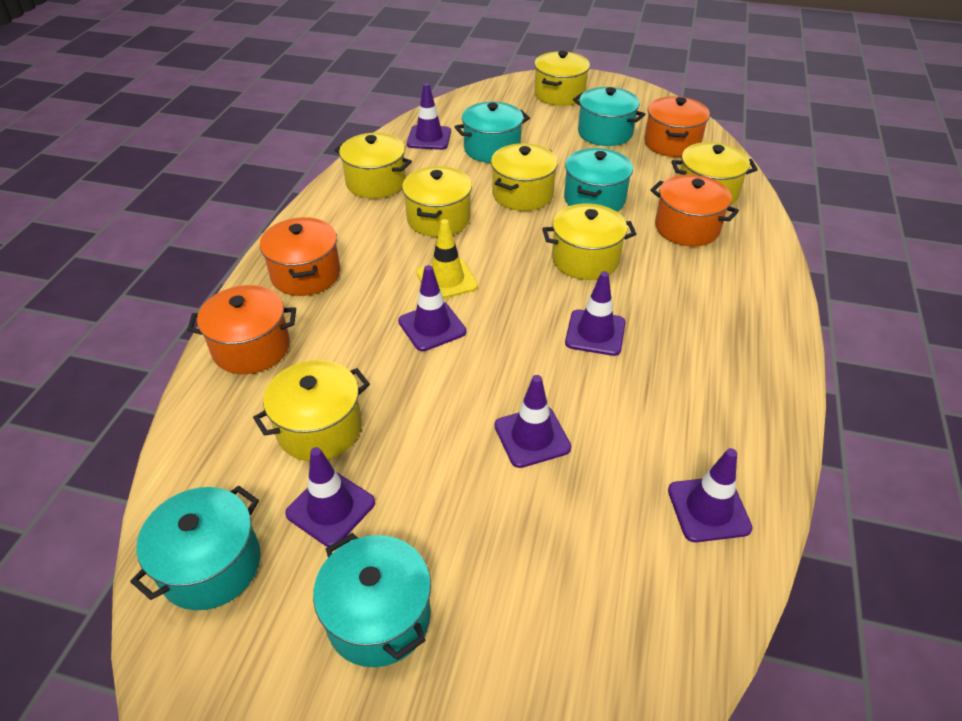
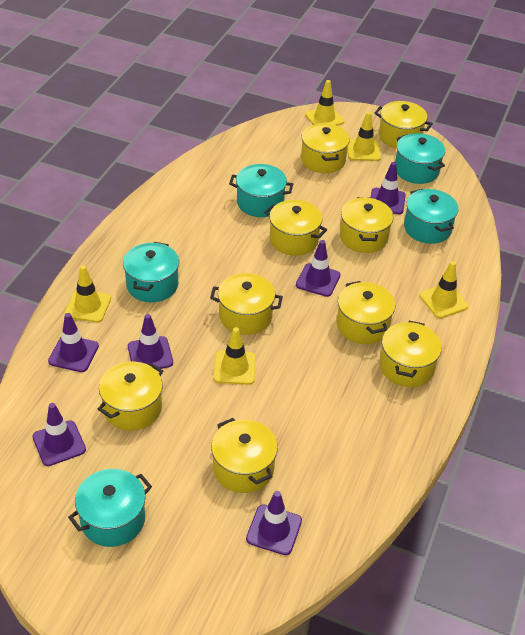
orange pot: 4 -> 0
yellow pot: 7 -> 9
yellow traffic cone: 1 -> 5

